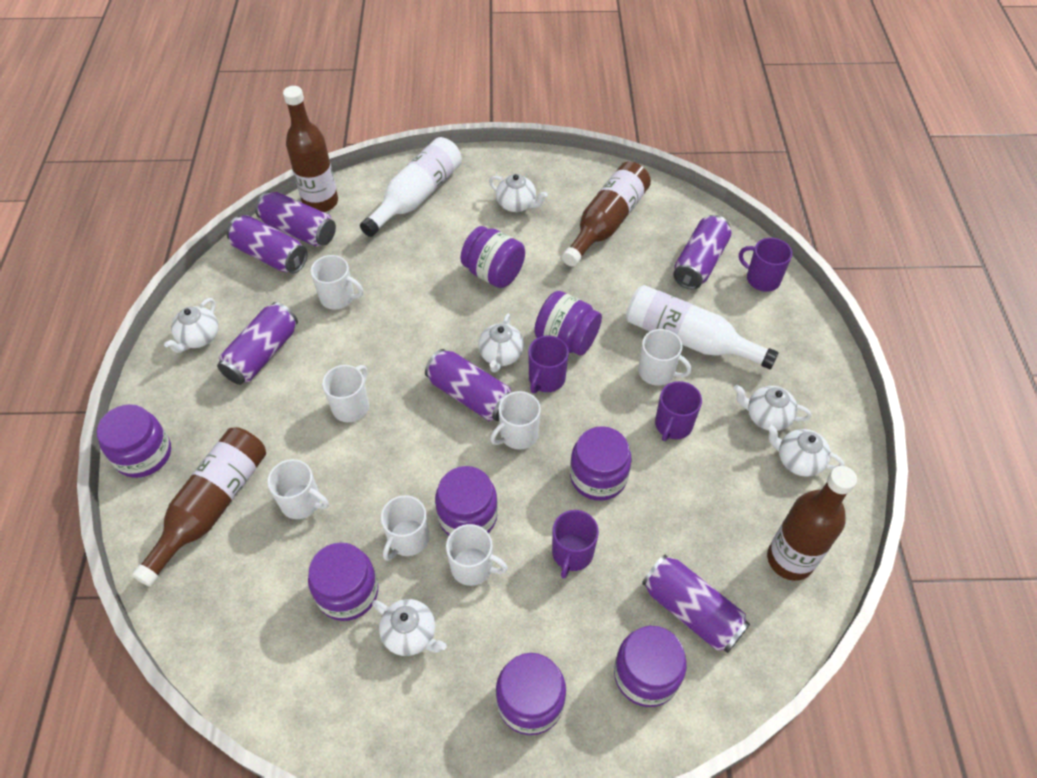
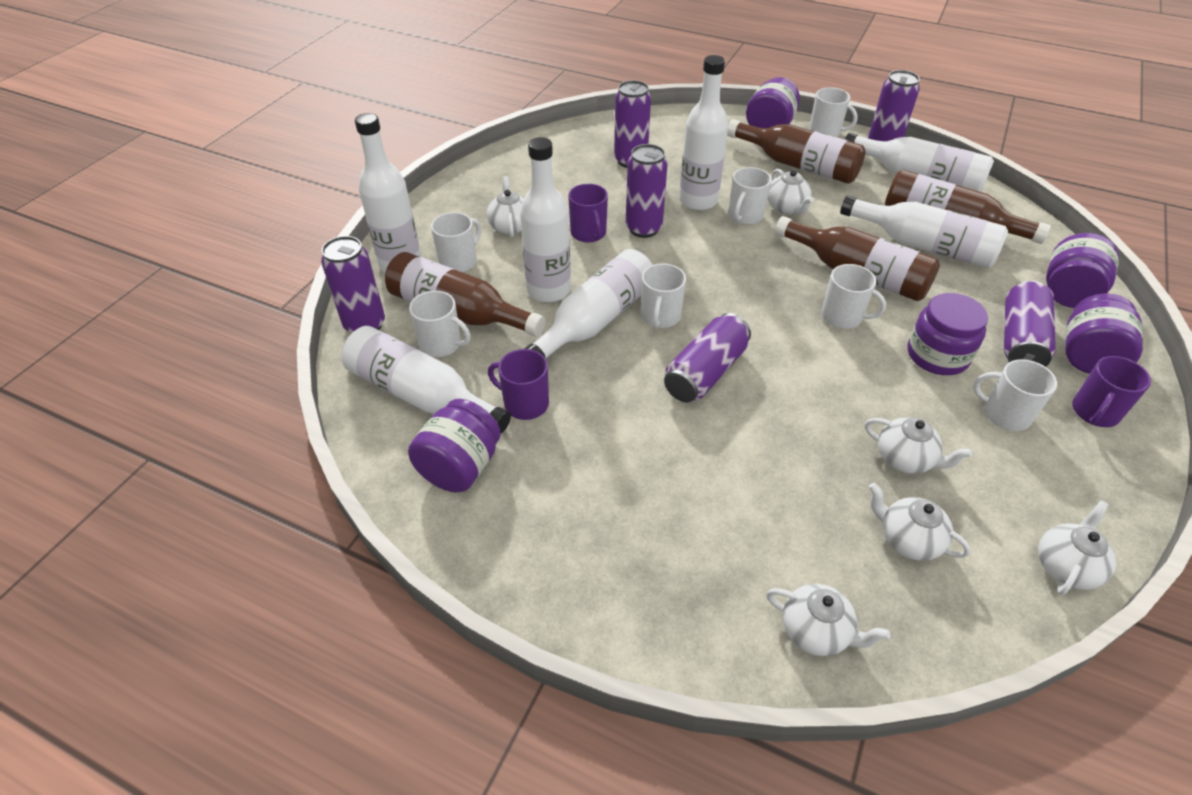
purple jar: 8 -> 5
purple mug: 4 -> 3
white bottle: 2 -> 7

